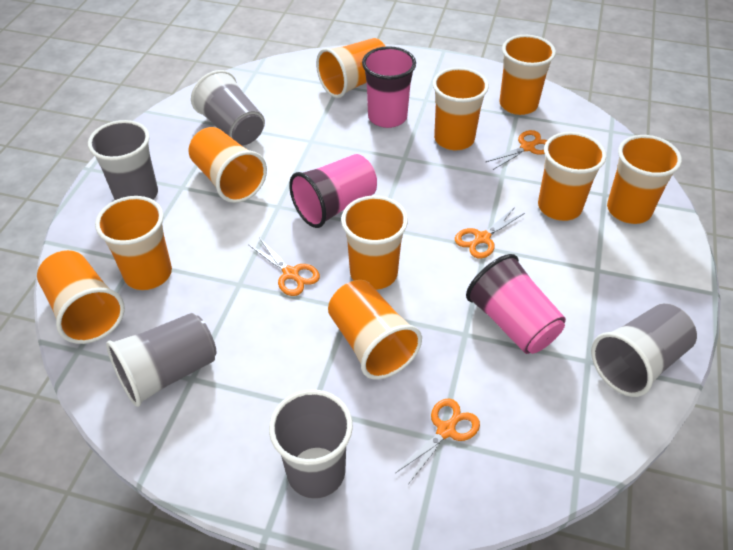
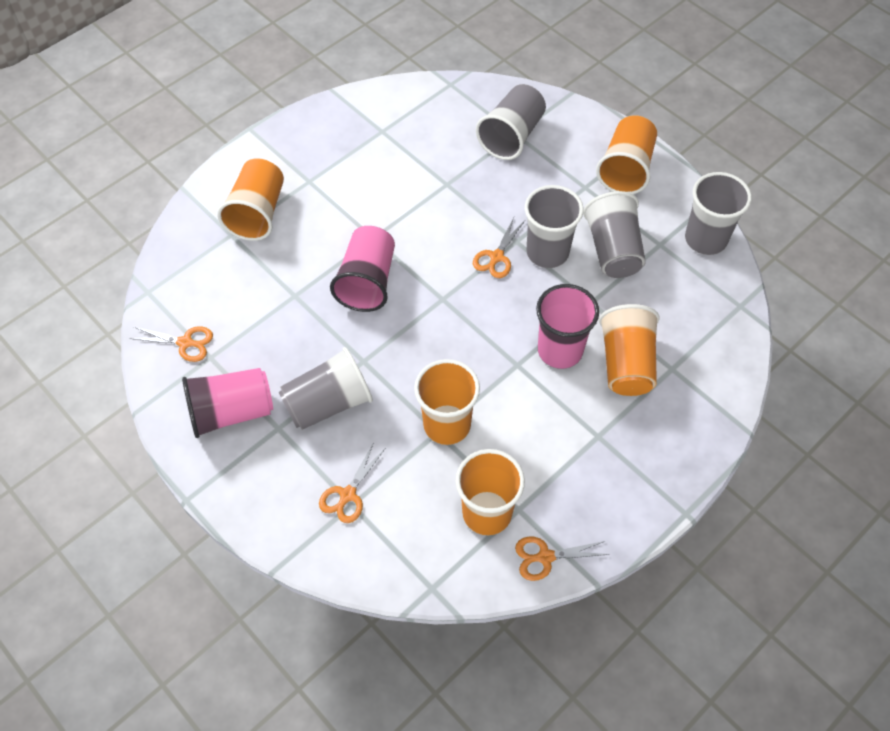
orange cup: 10 -> 5

